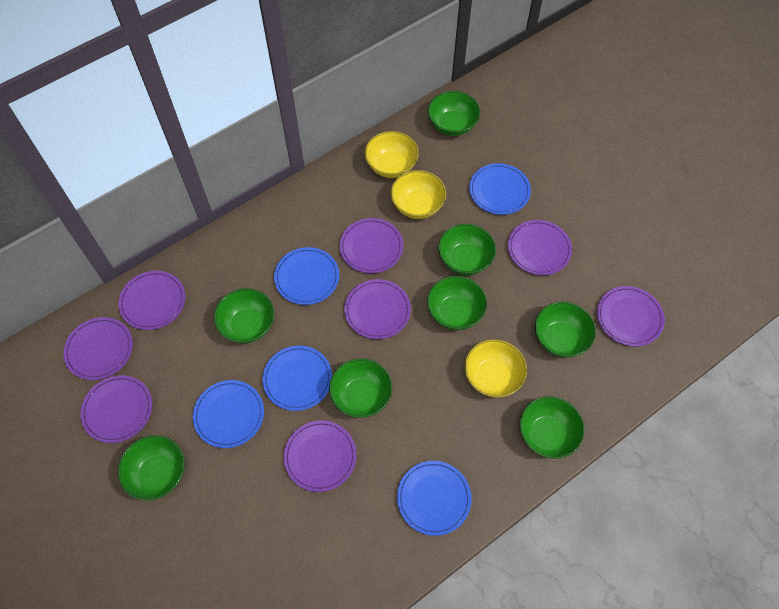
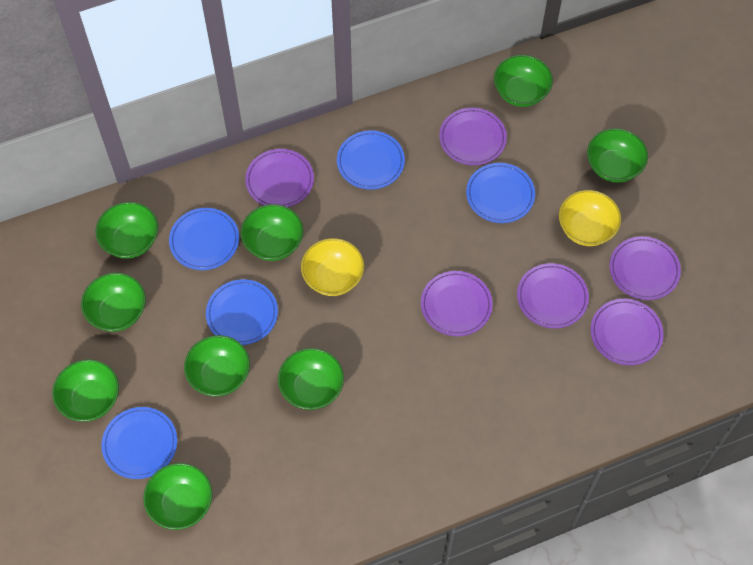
green bowl: 8 -> 9
purple plate: 8 -> 6
yellow bowl: 3 -> 2

